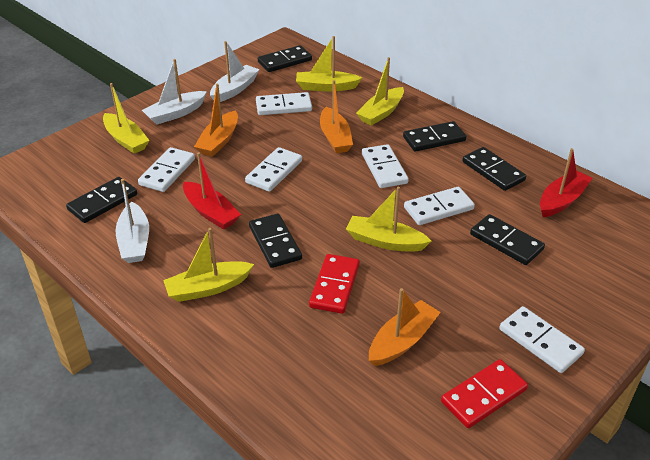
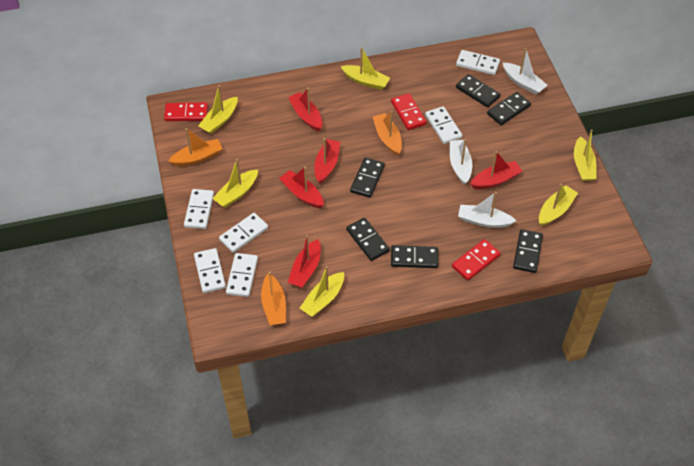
red boat: 2 -> 5
red domino: 2 -> 3
yellow boat: 5 -> 6

